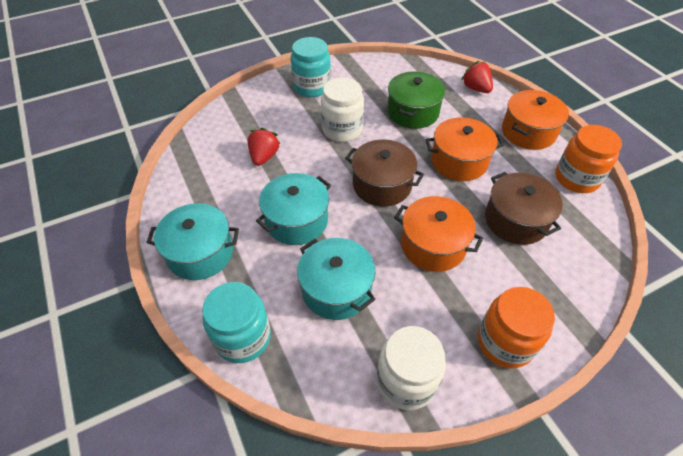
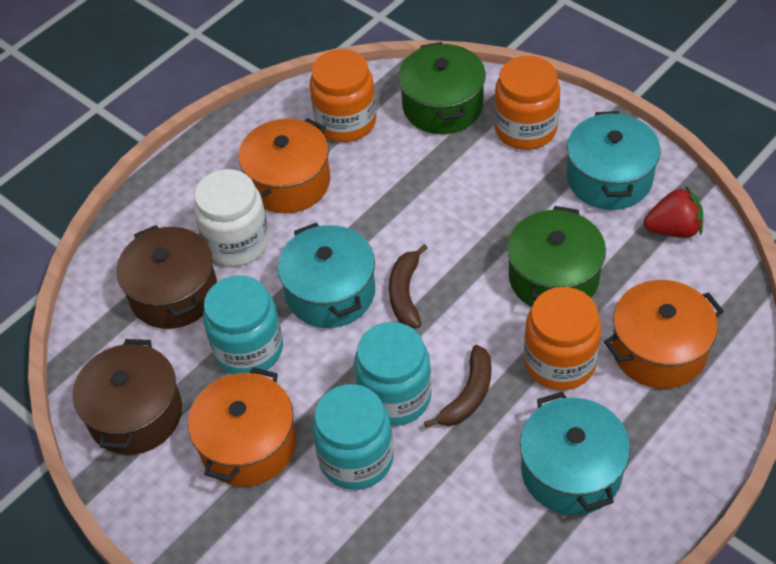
brown banana: 0 -> 2
green pot: 1 -> 2
orange jar: 2 -> 3
red strawberry: 2 -> 1
turquoise jar: 2 -> 3
white jar: 2 -> 1

